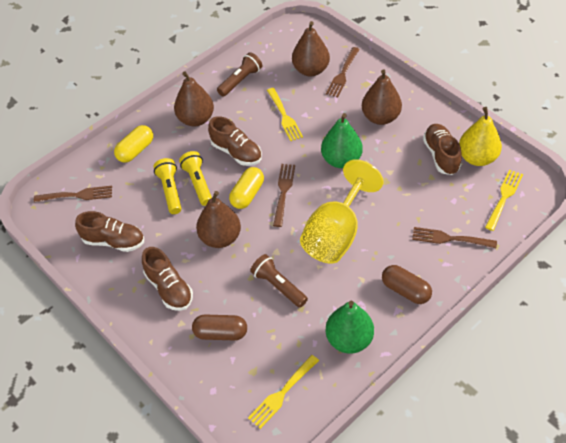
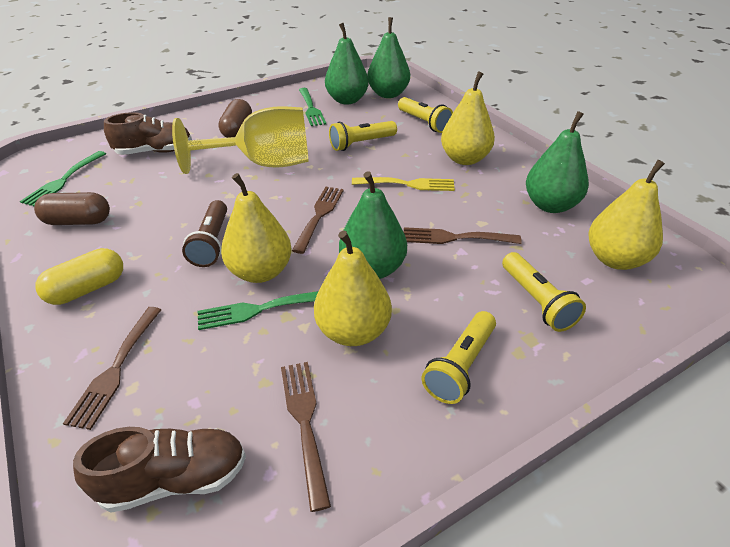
brown flashlight: 2 -> 1
brown pear: 4 -> 0
brown shoe: 4 -> 2
green fork: 0 -> 3
green pear: 2 -> 4
yellow capsule: 2 -> 1
yellow flashlight: 2 -> 4
yellow fork: 3 -> 1
yellow pear: 1 -> 4

